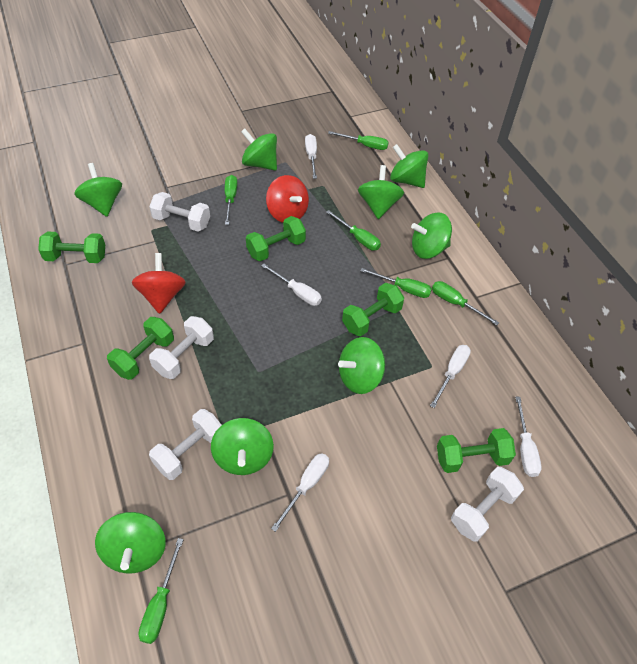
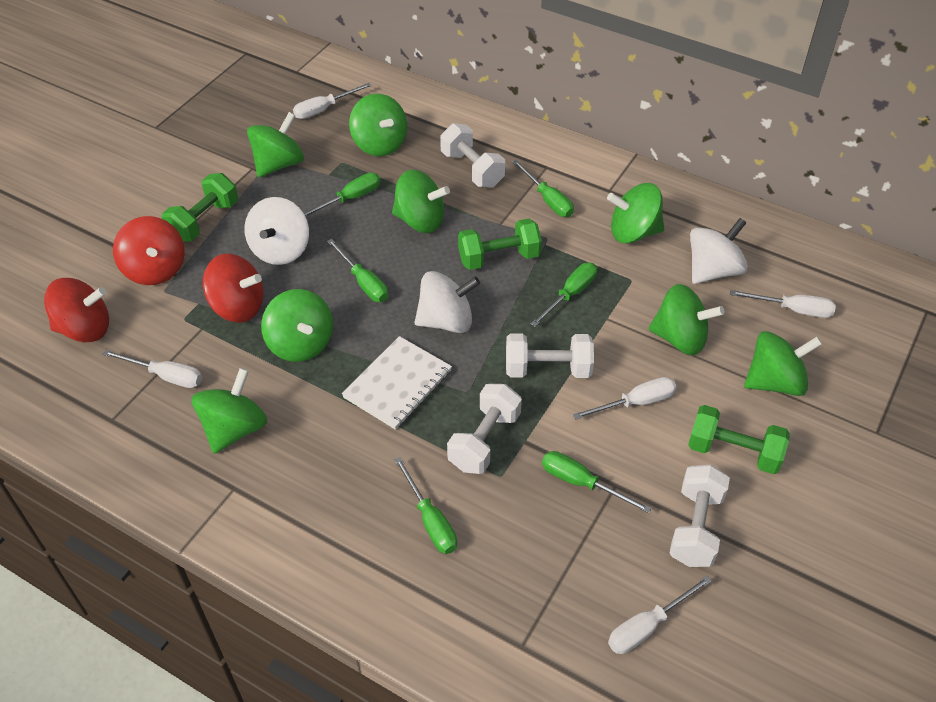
green dumbbell: 5 -> 3
red spinning top: 2 -> 3
white notebook: 0 -> 1
white spinning top: 0 -> 3

